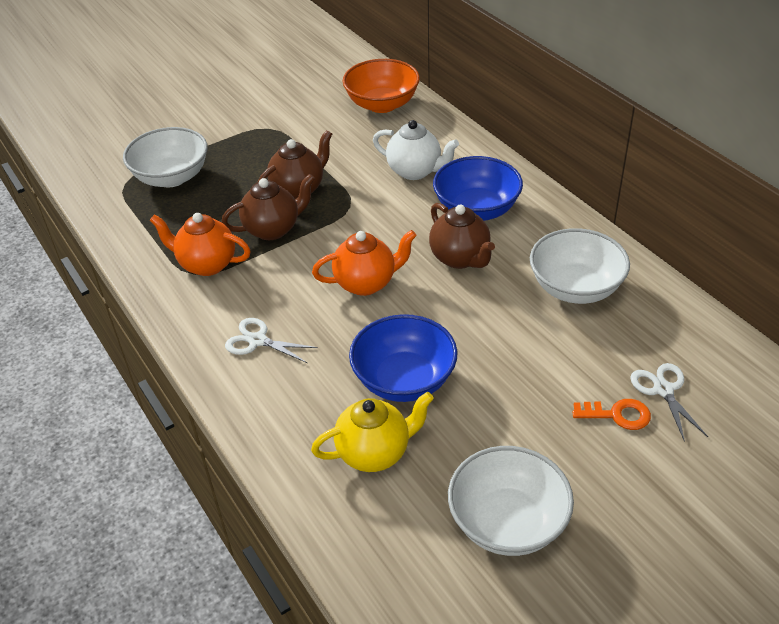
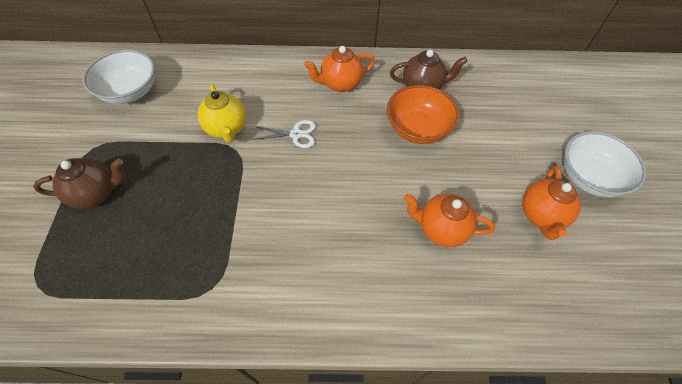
blue bowl: 2 -> 0
brown teapot: 3 -> 2
orange key: 1 -> 0
orange teapot: 2 -> 3
white bowl: 3 -> 2
white scissors: 2 -> 1
white teapot: 1 -> 0

